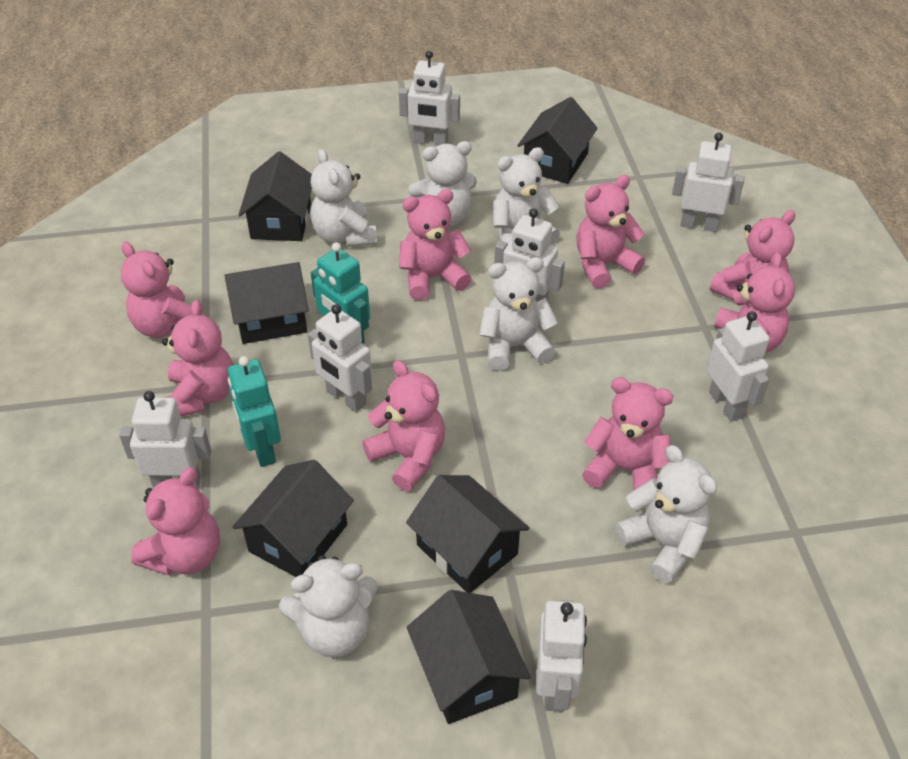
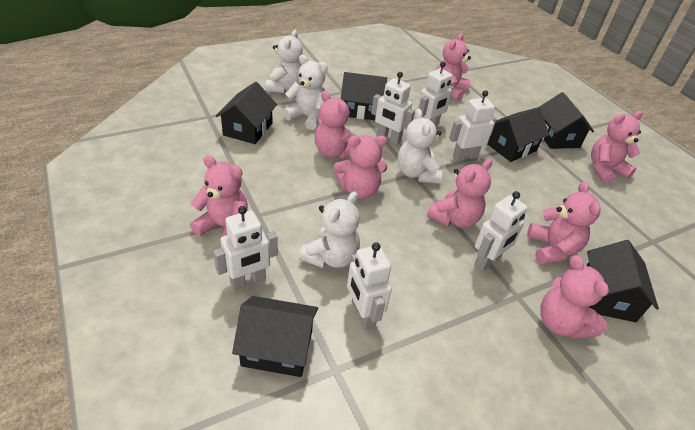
pink teddy bear: 9 -> 8
turquoise robot: 2 -> 0
white robot: 7 -> 6
white teddy bear: 6 -> 4

